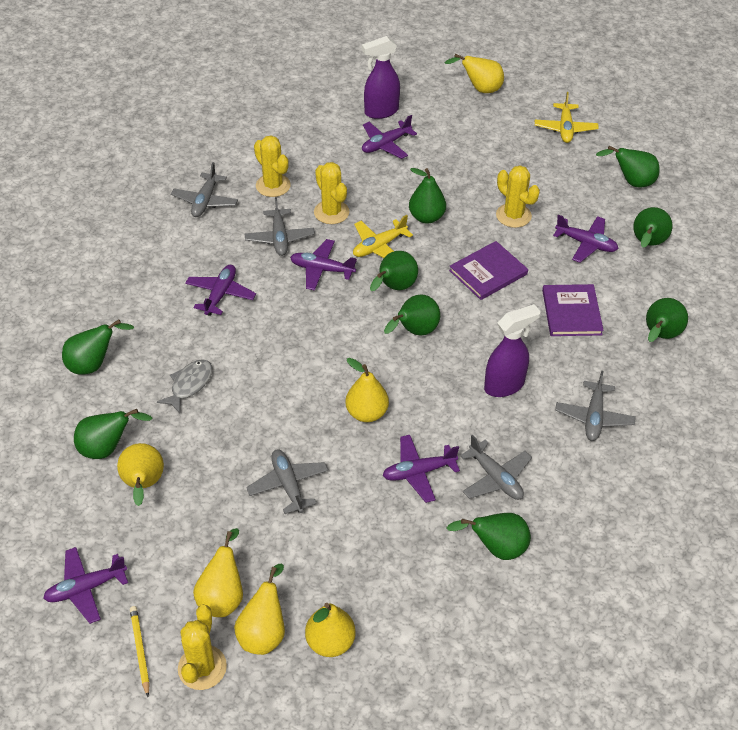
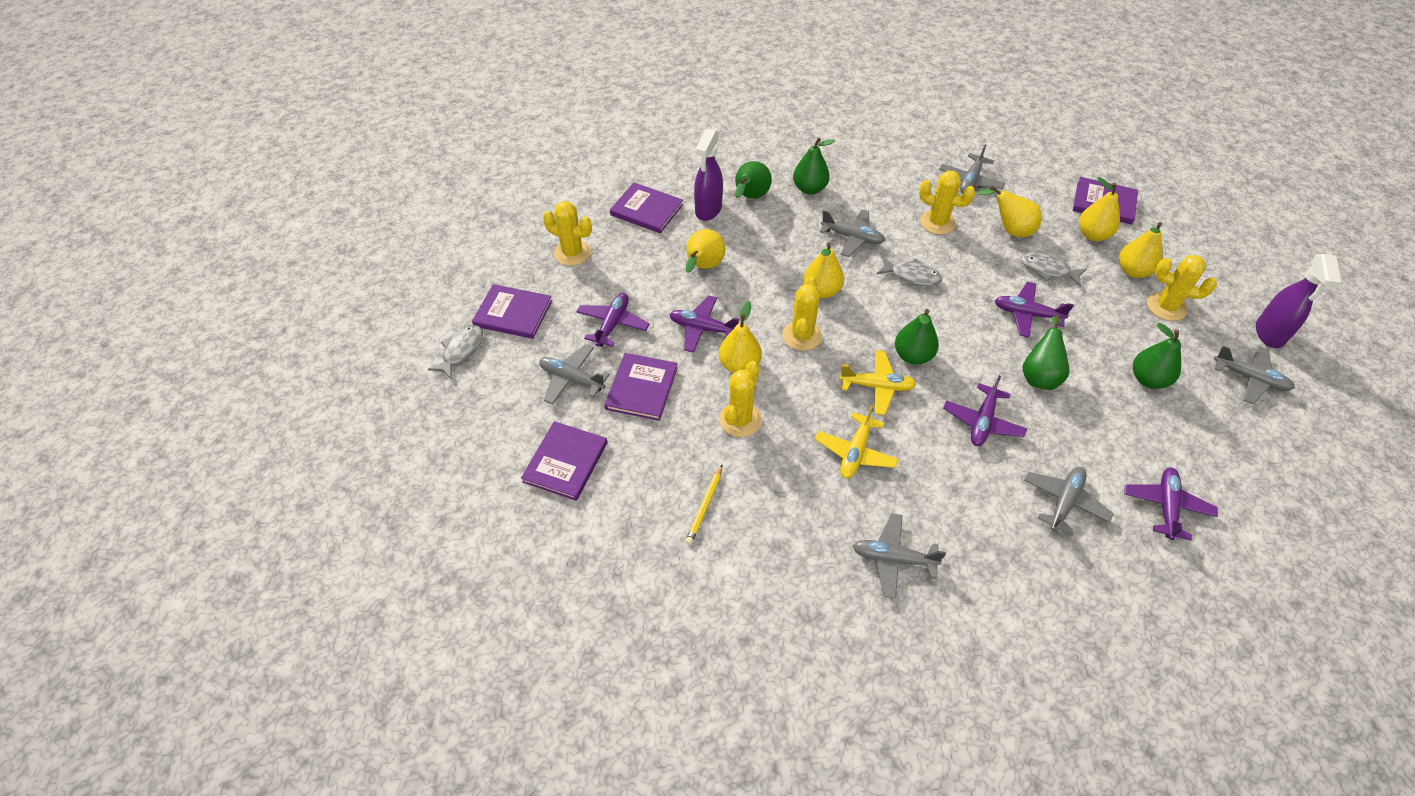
green pear: 9 -> 5
grey fish: 1 -> 3
grey plane: 5 -> 6
purple book: 2 -> 5
purple plane: 6 -> 5
yellow cactus: 4 -> 5

